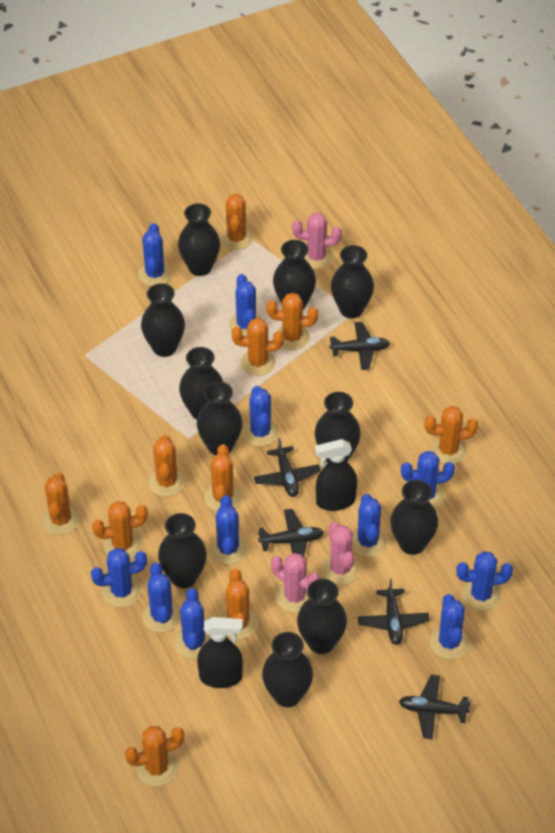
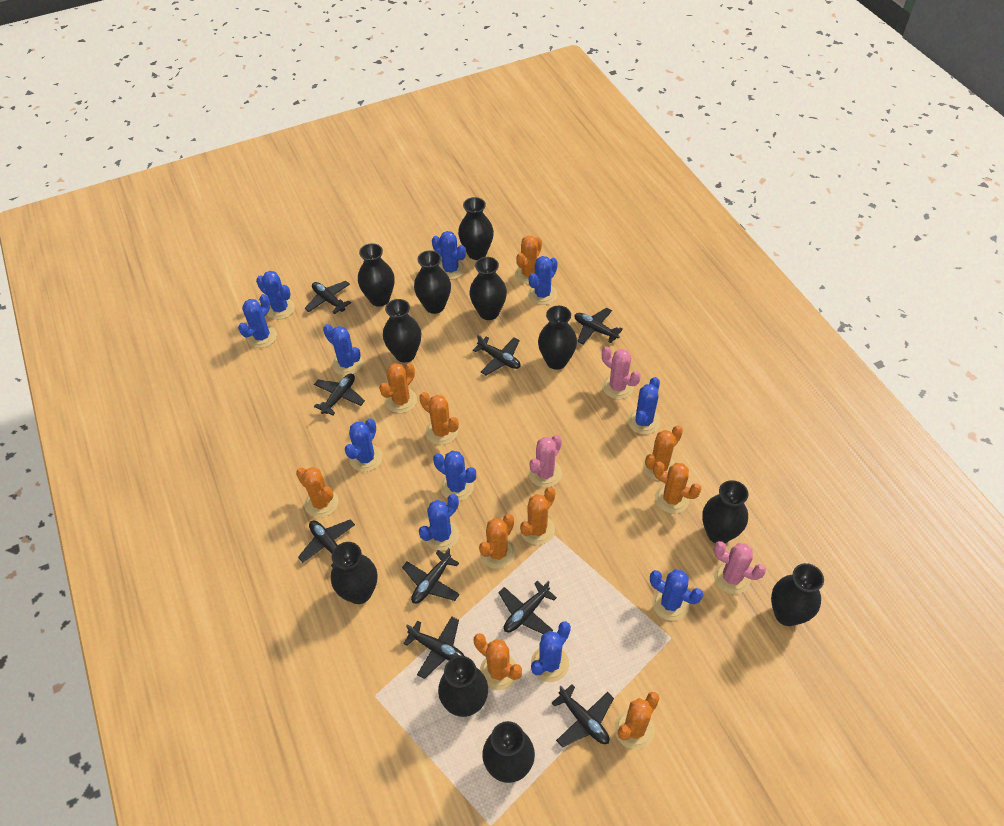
black plane: 5 -> 9
black spray bottle: 2 -> 0

